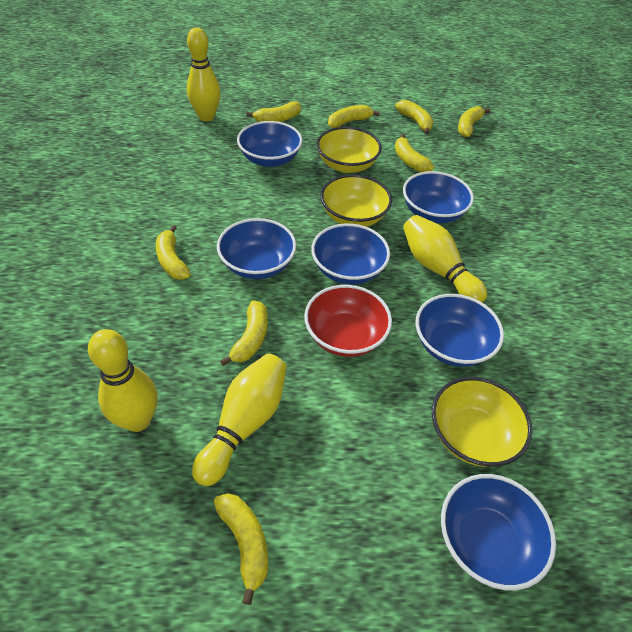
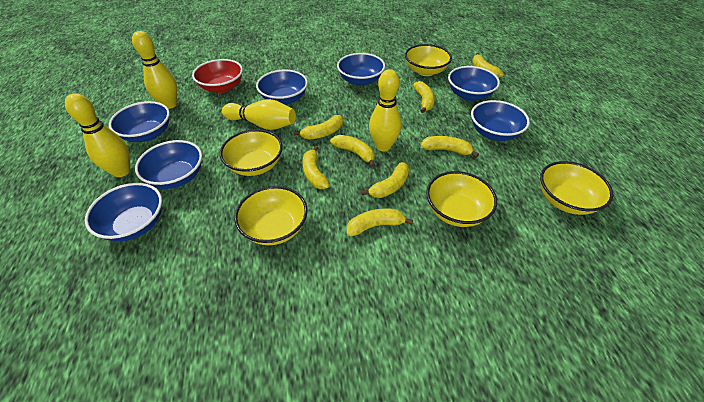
blue bowl: 6 -> 7
yellow bowl: 3 -> 5

